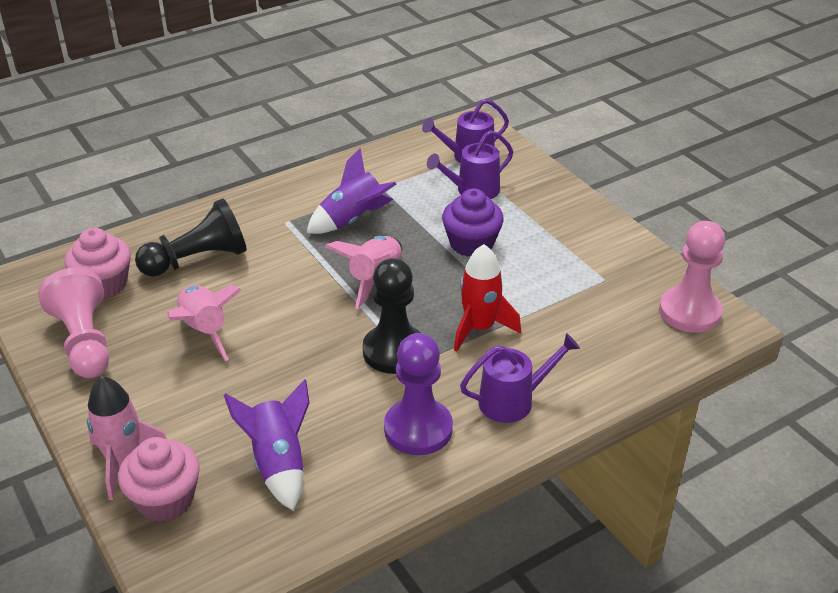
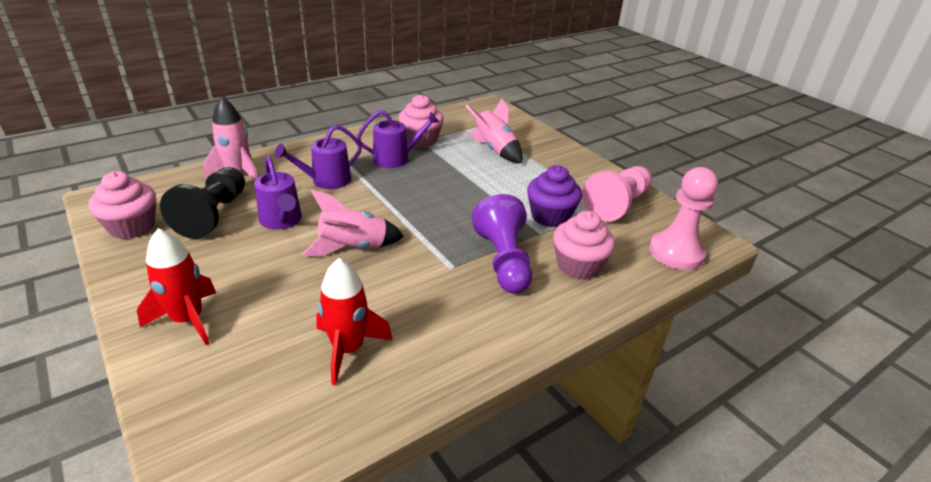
black pawn: 2 -> 1
pink cupcake: 2 -> 3
purple rocket: 2 -> 0
red rocket: 1 -> 2

